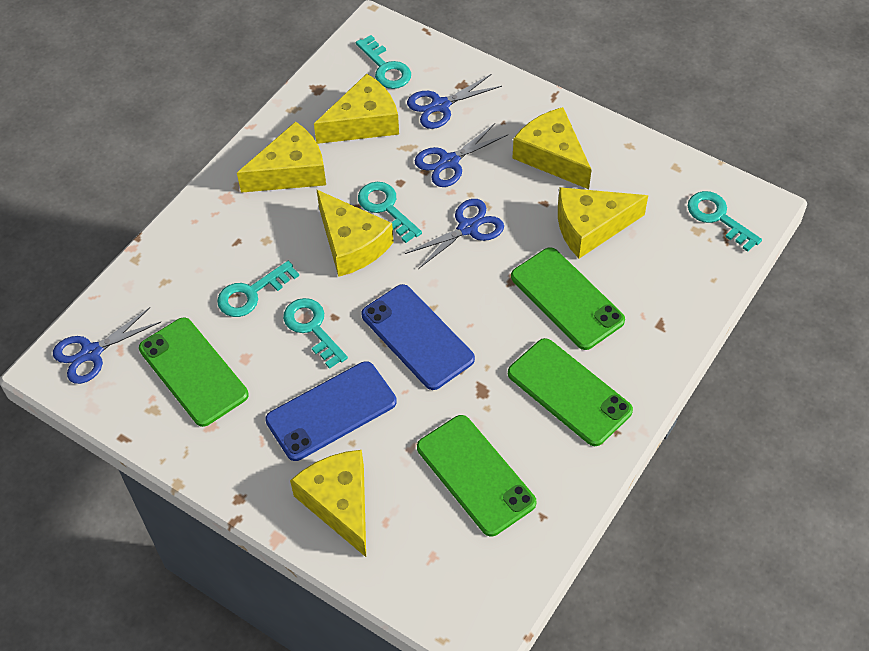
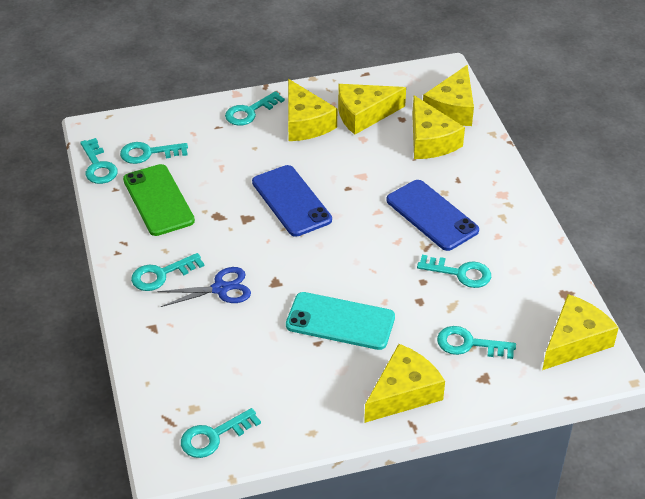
blue scissors: 4 -> 1
green phone: 4 -> 1
turquoise key: 5 -> 7
turquoise phone: 0 -> 1

